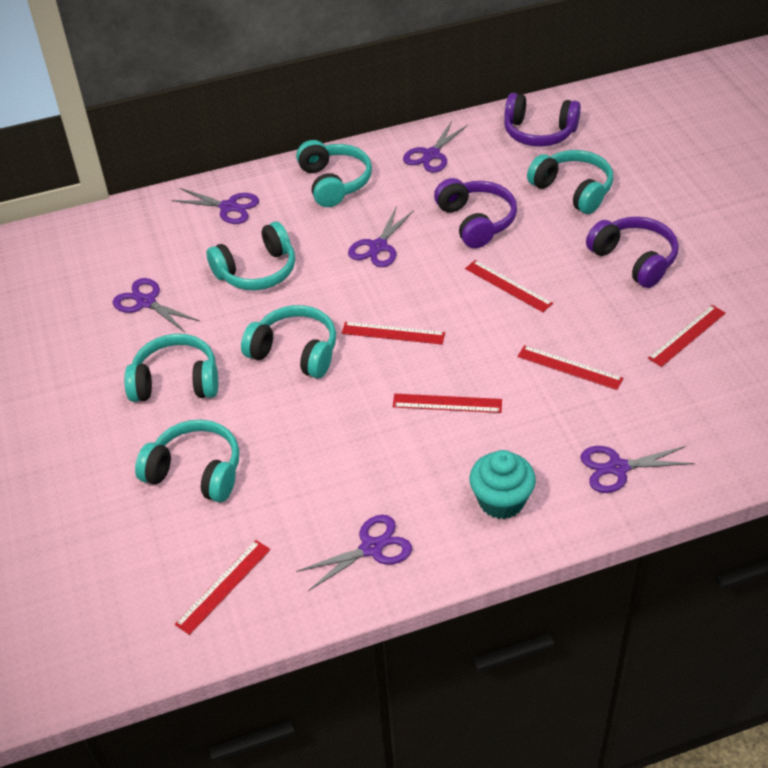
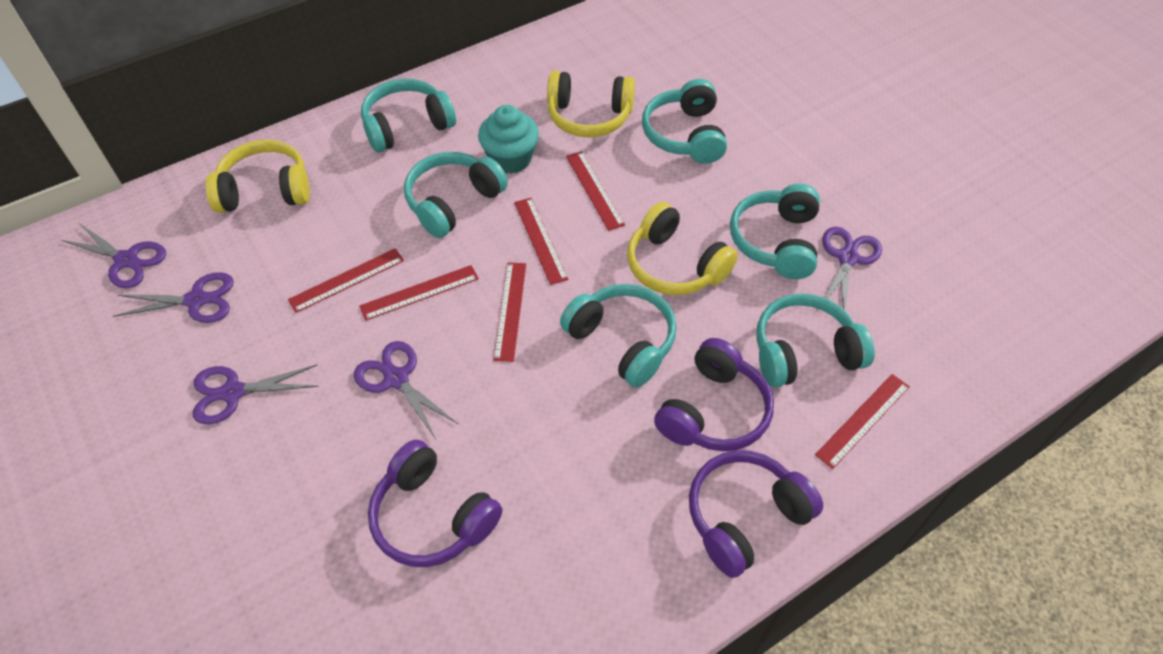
purple scissors: 6 -> 5
yellow headphones: 0 -> 3

